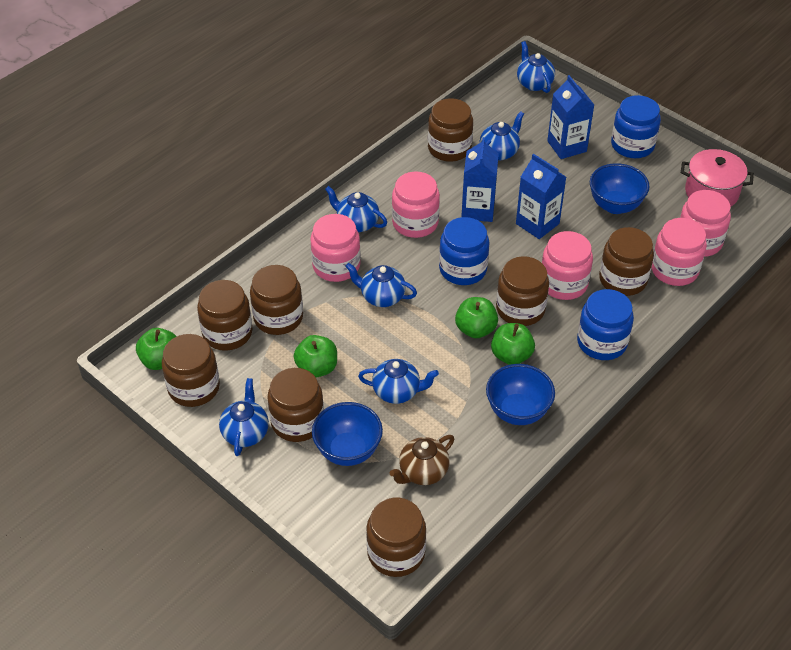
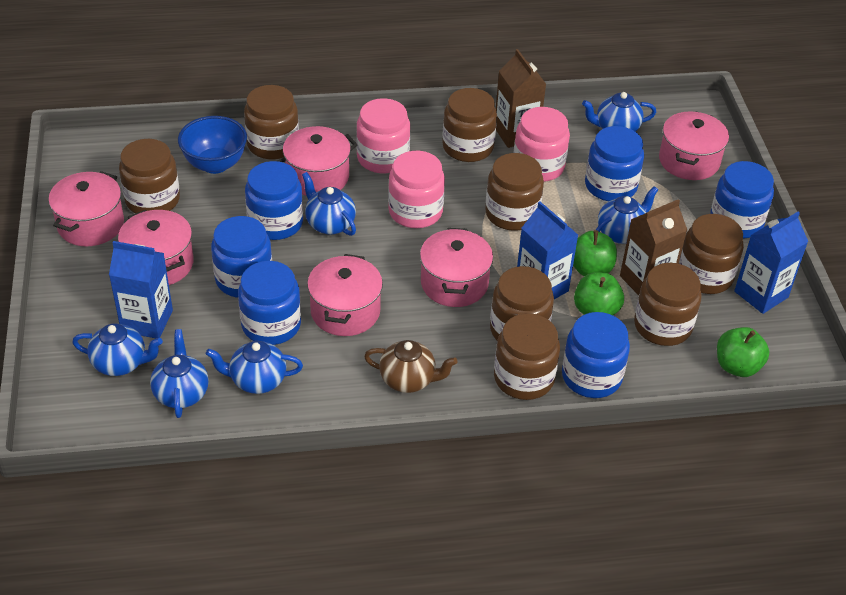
blue bowl: 3 -> 1
blue jar: 3 -> 6
brown carton: 0 -> 2
green apple: 4 -> 3
pink jar: 5 -> 3
pink pot: 1 -> 6

